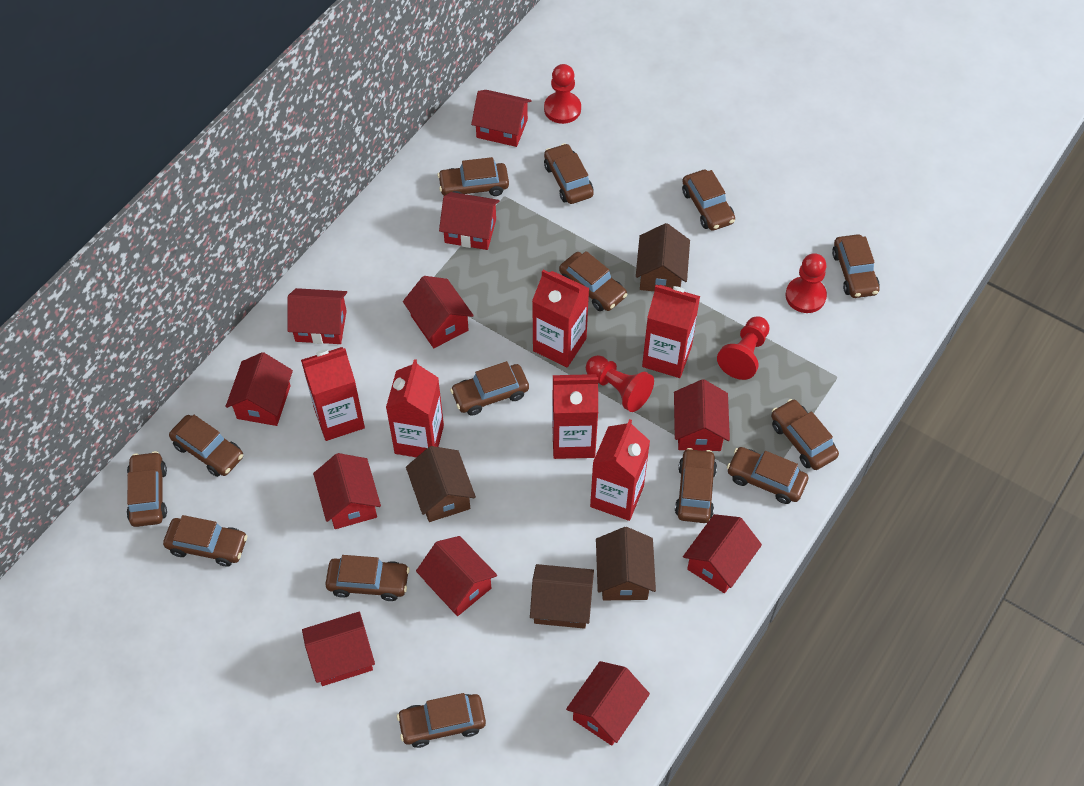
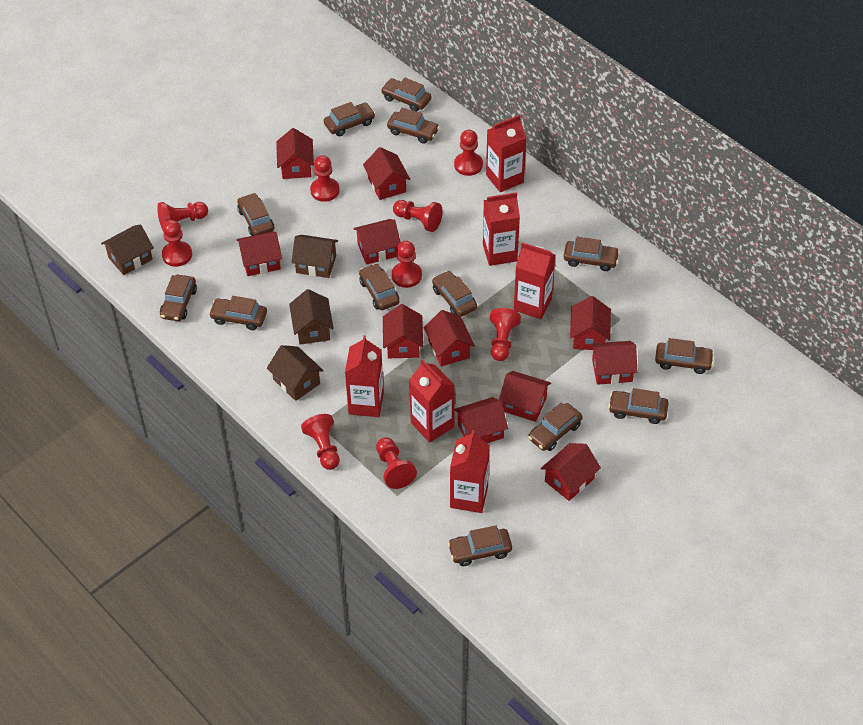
brown car: 14 -> 13
red pawn: 4 -> 9

